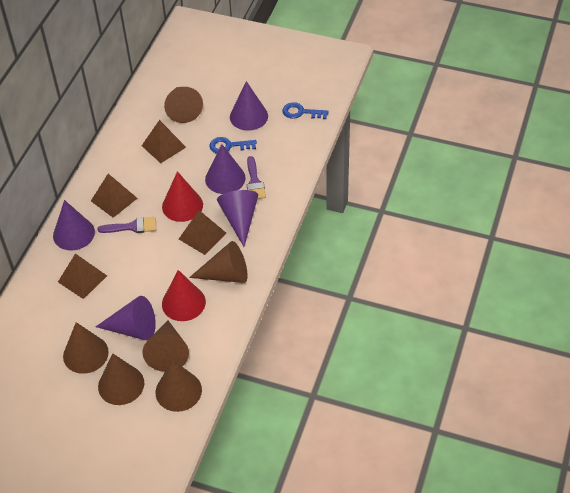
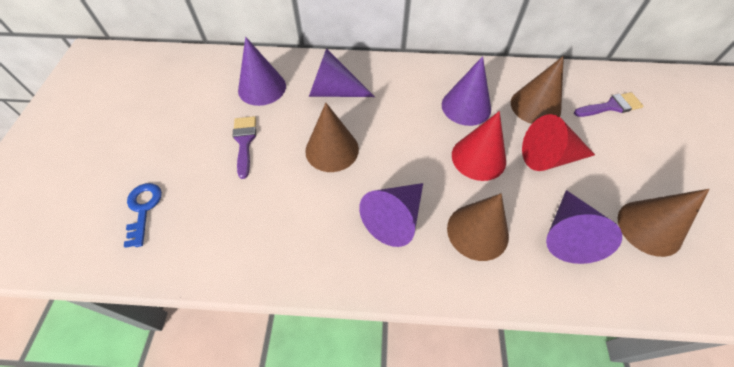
blue key: 2 -> 1
brown cone: 6 -> 4
brown pyramid: 4 -> 0

